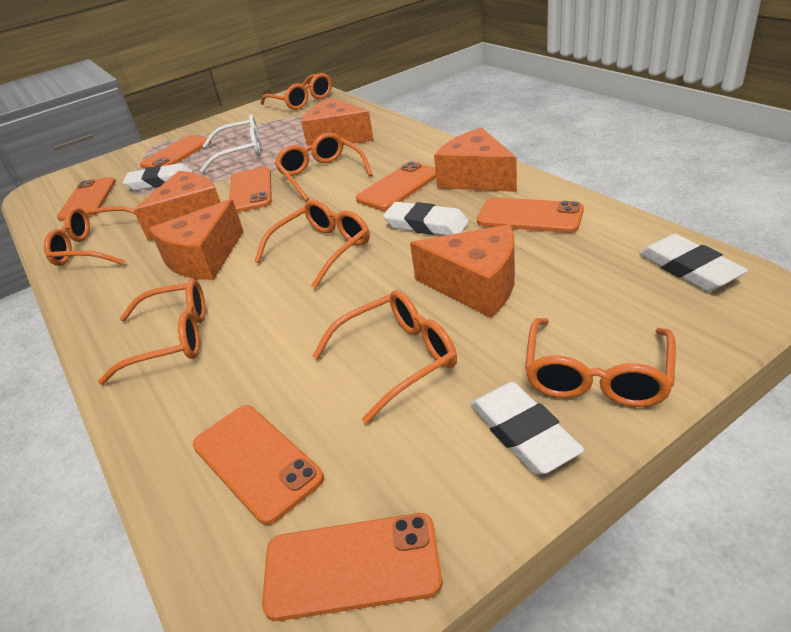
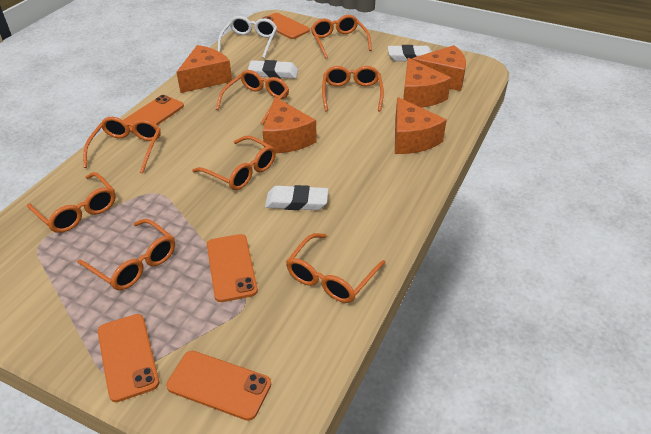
orange glasses: 7 -> 8
orange phone: 7 -> 5
white eraser: 4 -> 3

